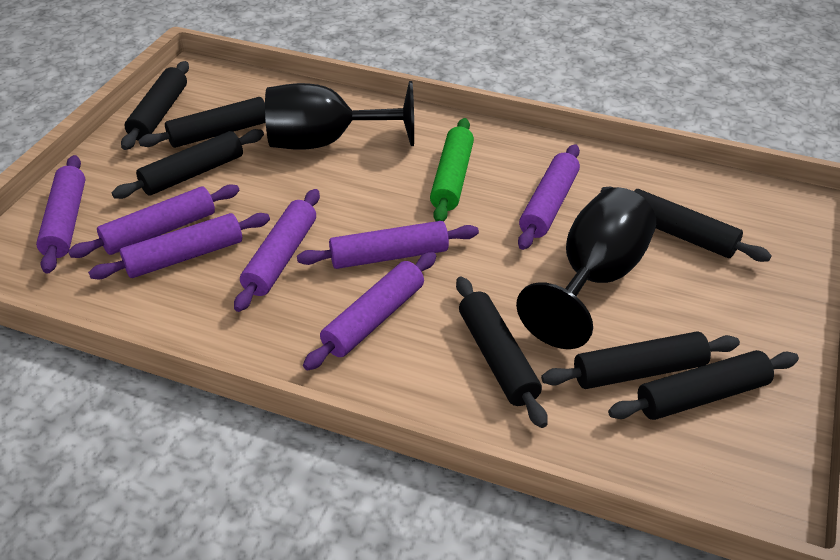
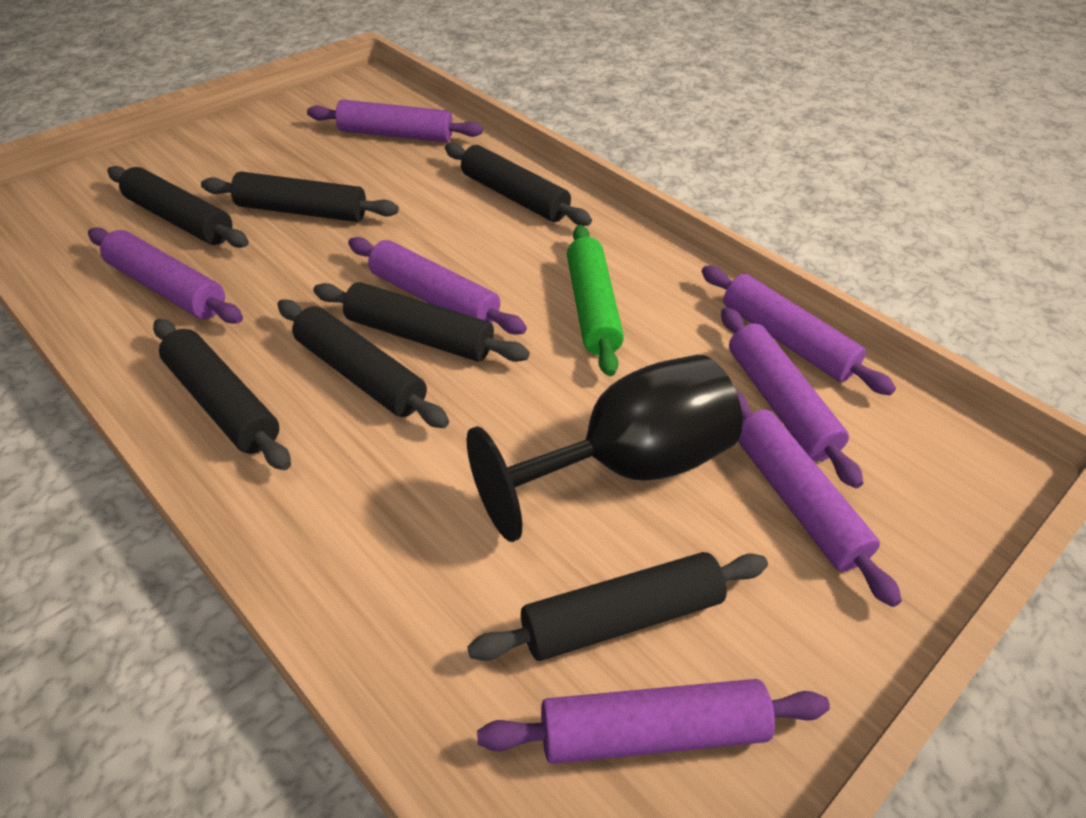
black goblet: 2 -> 1

